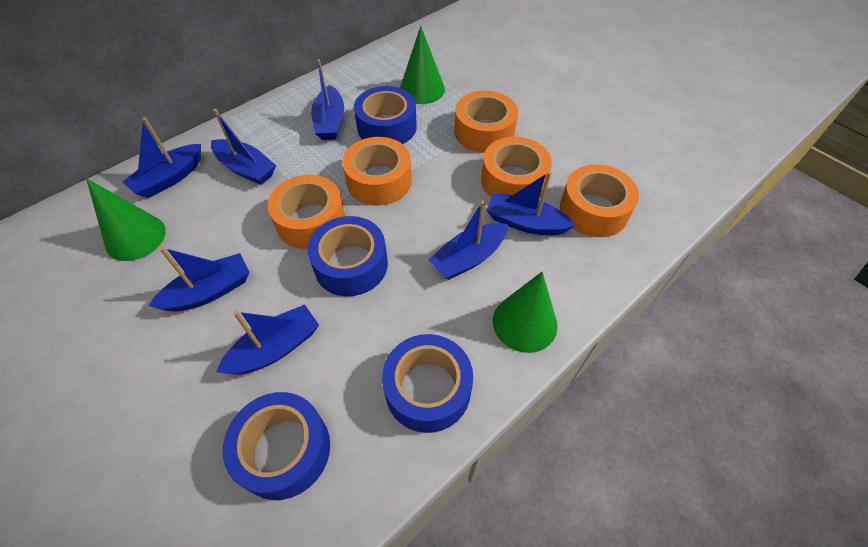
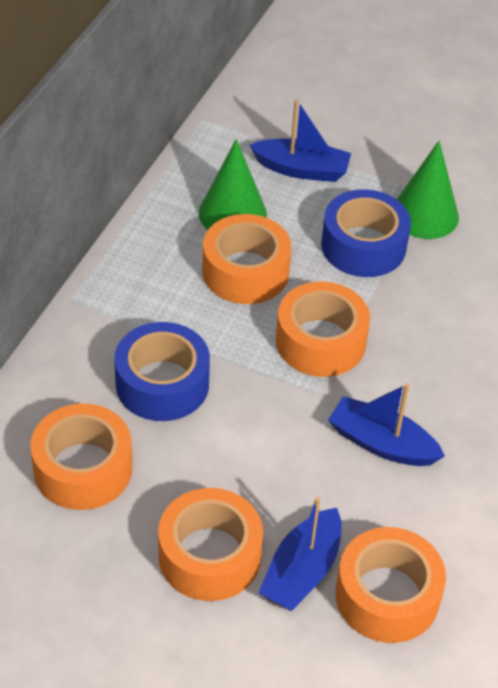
blue boat: 7 -> 3
blue tape: 4 -> 2
green cone: 3 -> 2

